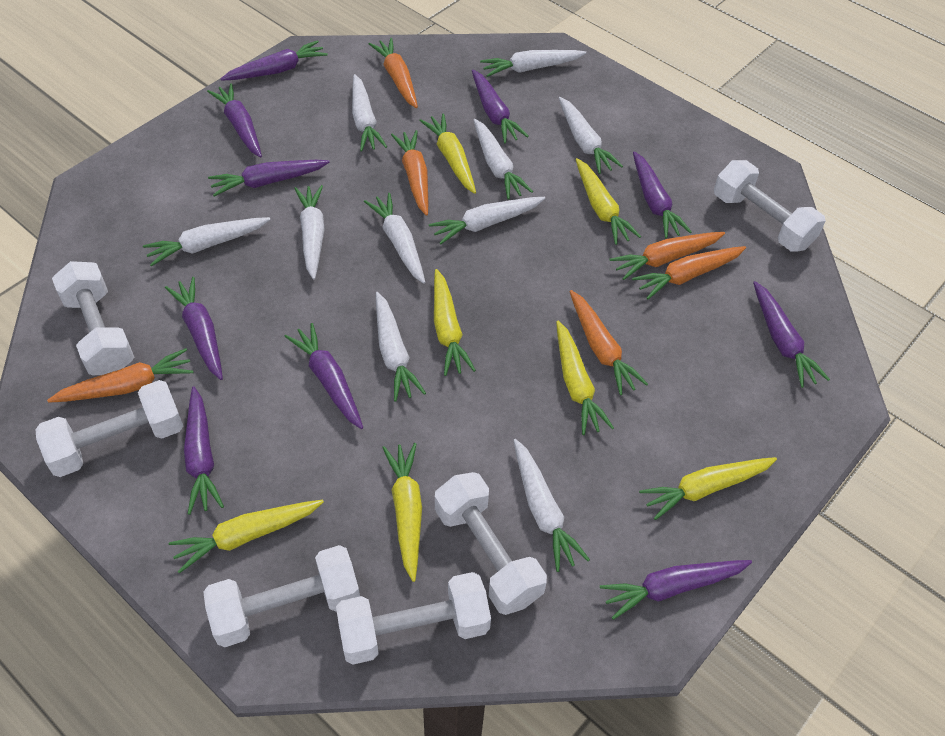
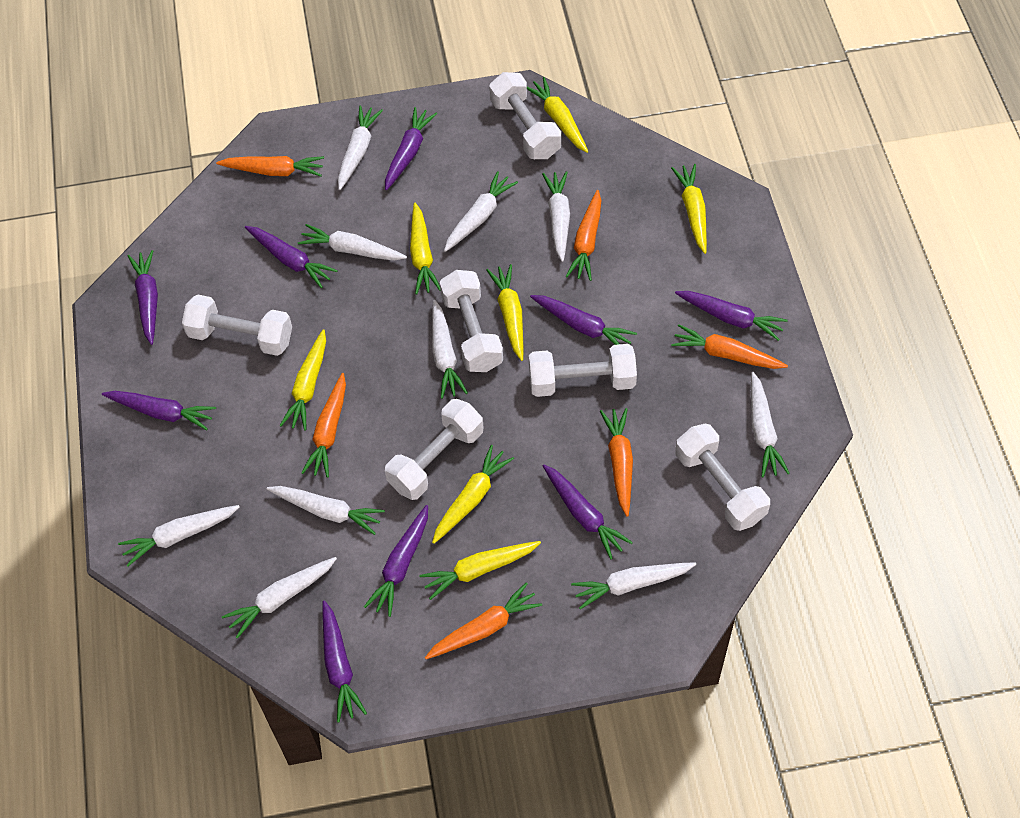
purple carrot: 10 -> 9

